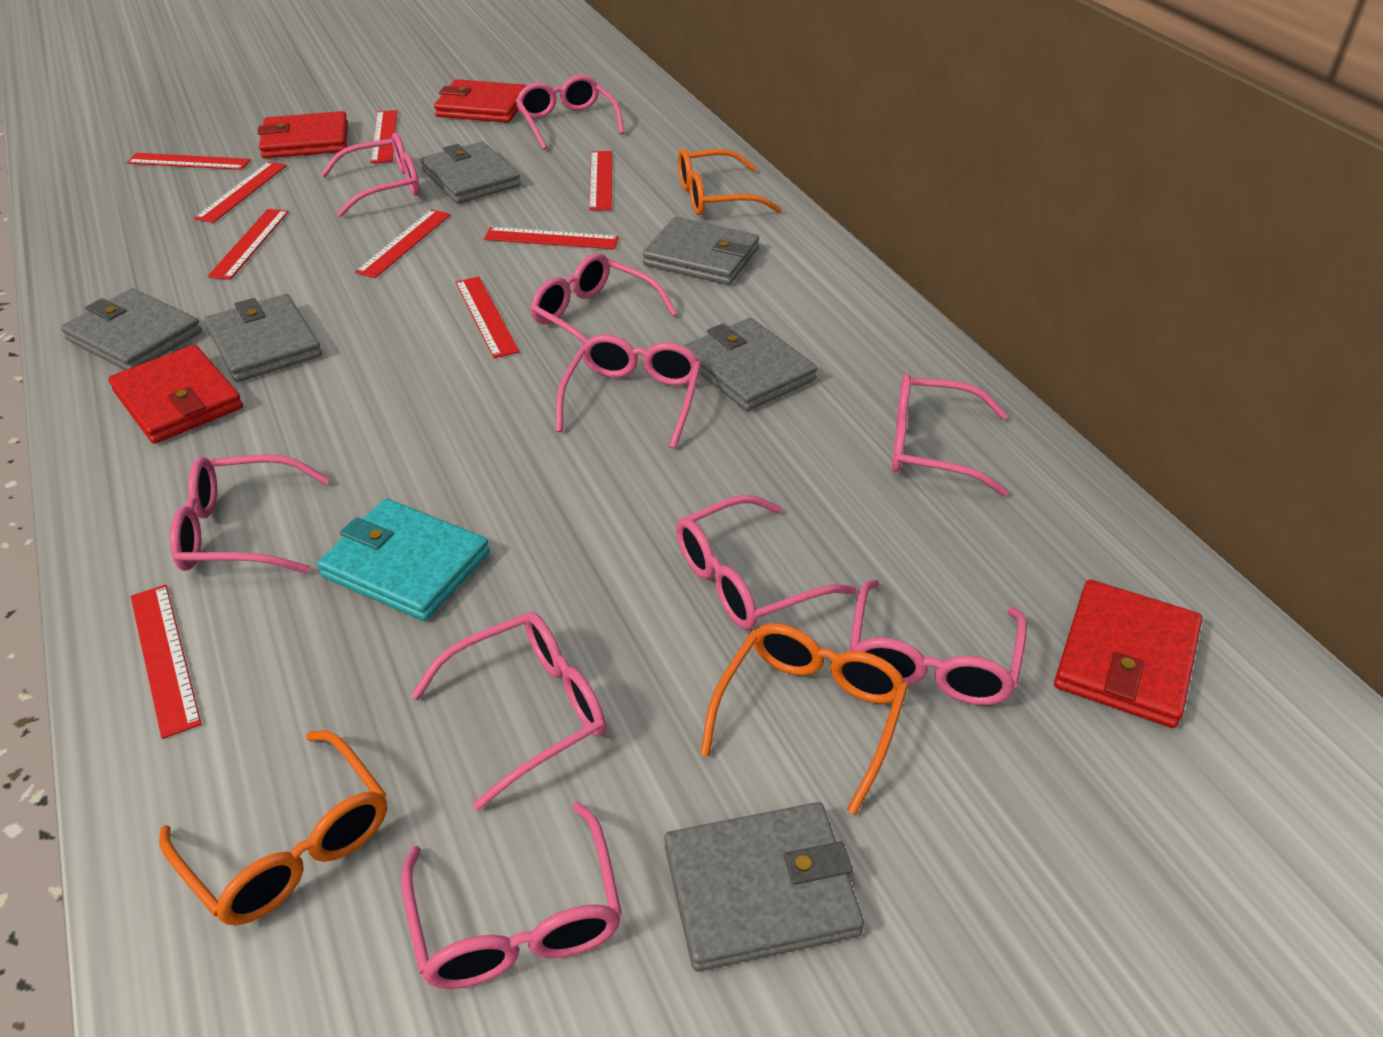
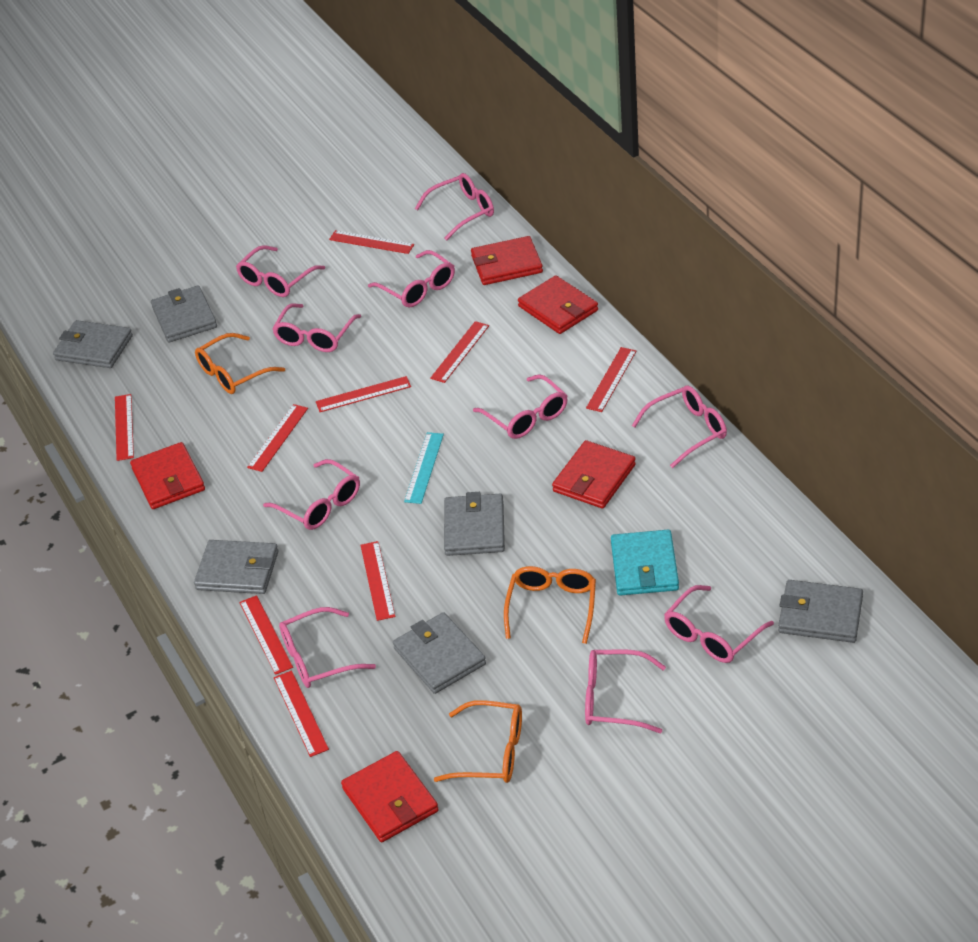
red wallet: 4 -> 5
turquoise ruler: 0 -> 1

